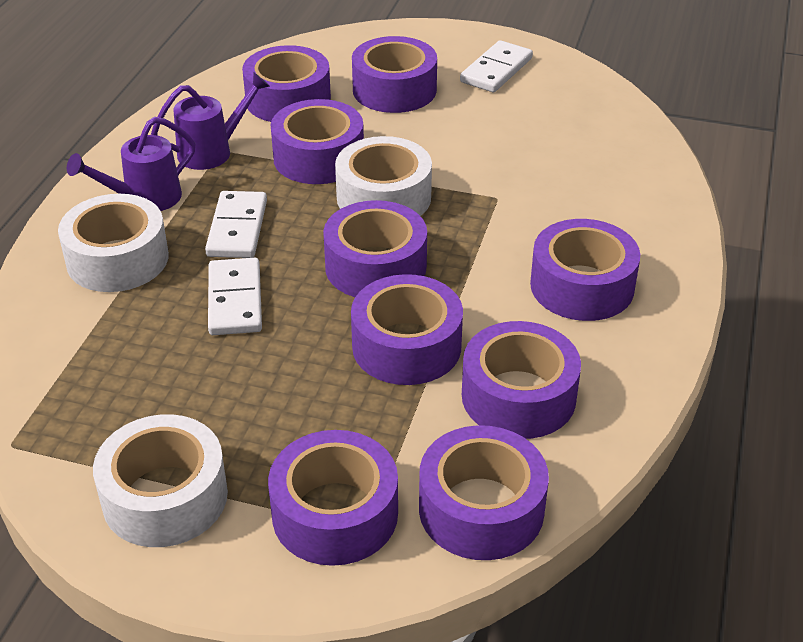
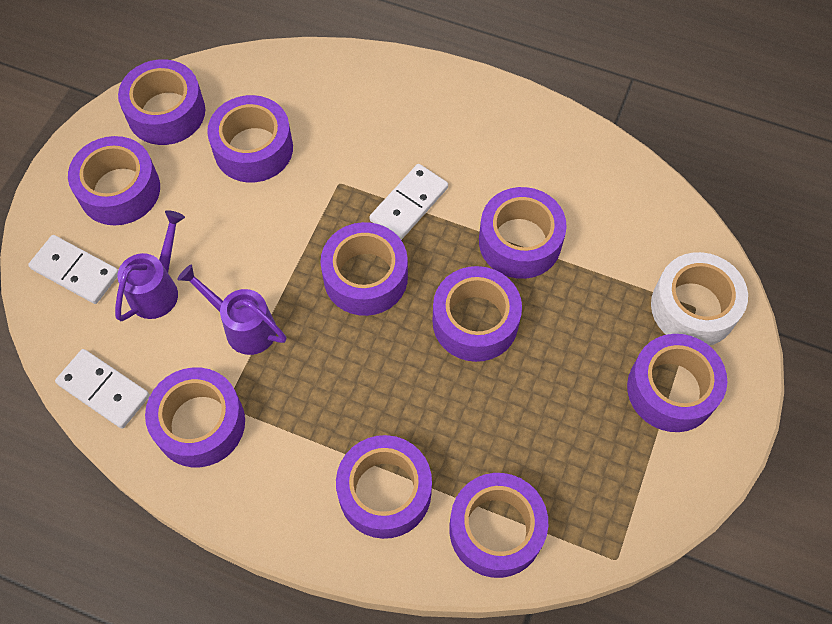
purple tape: 9 -> 10
white tape: 3 -> 1

